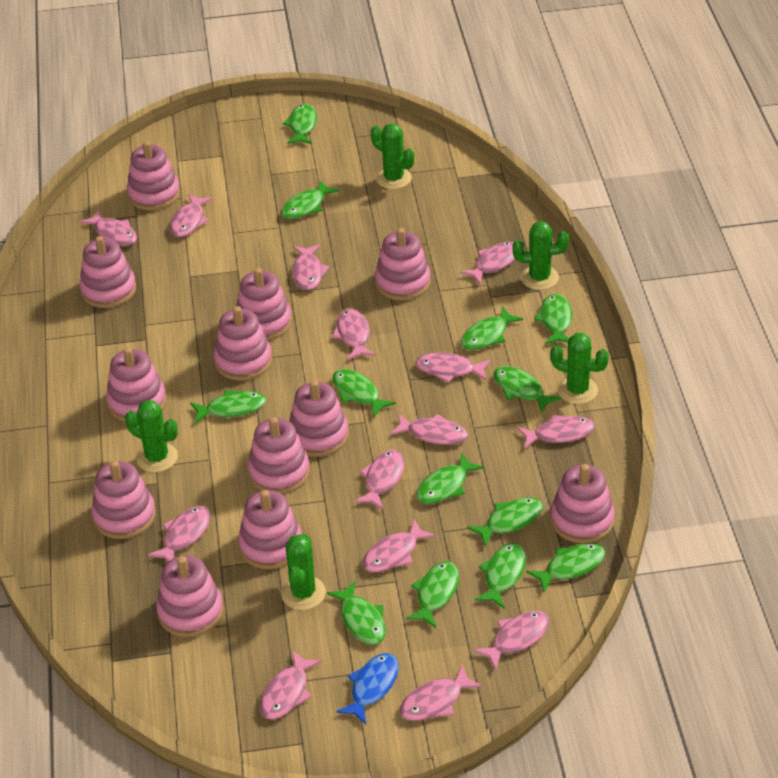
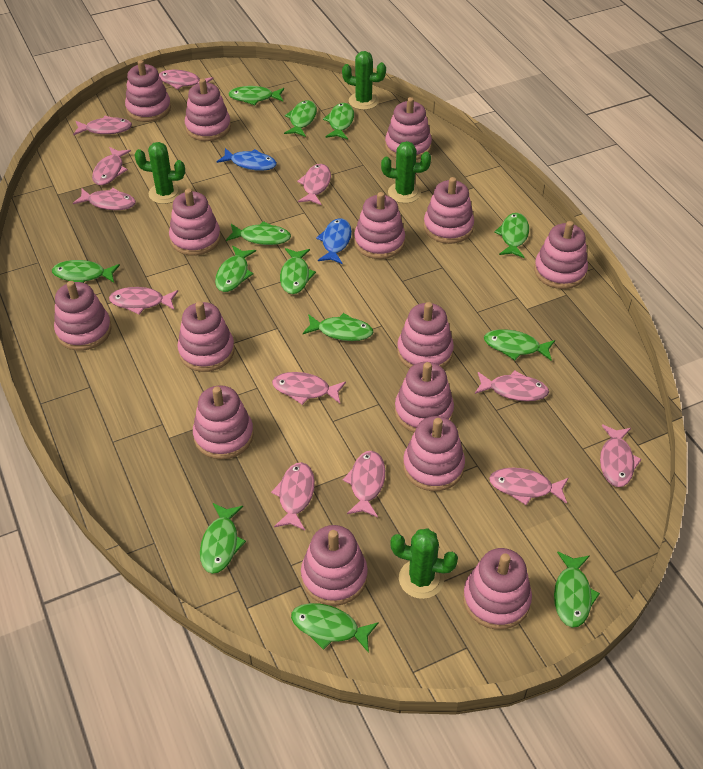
blue fish: 1 -> 2
green cactus: 5 -> 4
pink fish: 14 -> 12
pink stacking toy: 12 -> 15

